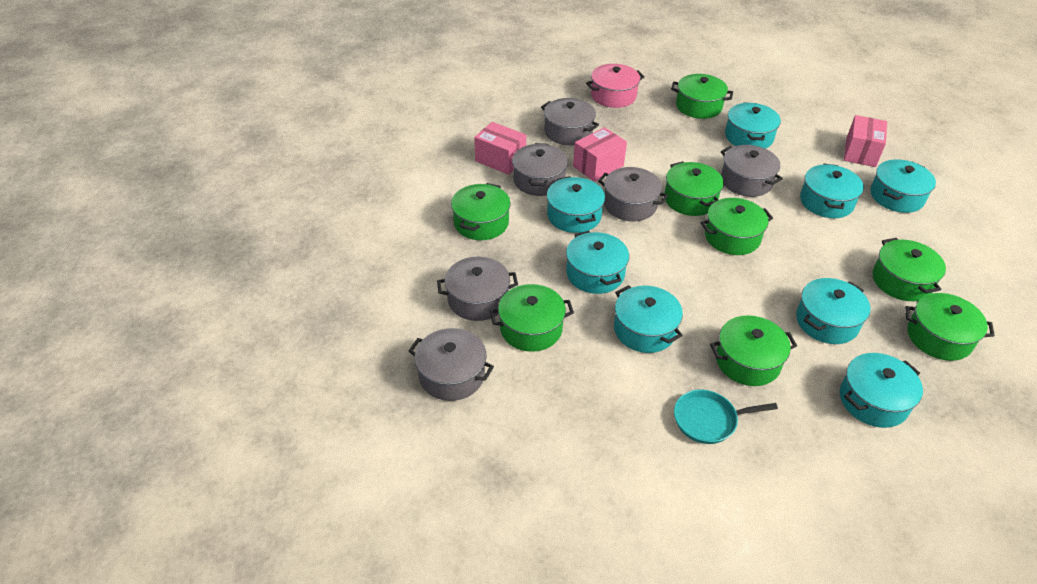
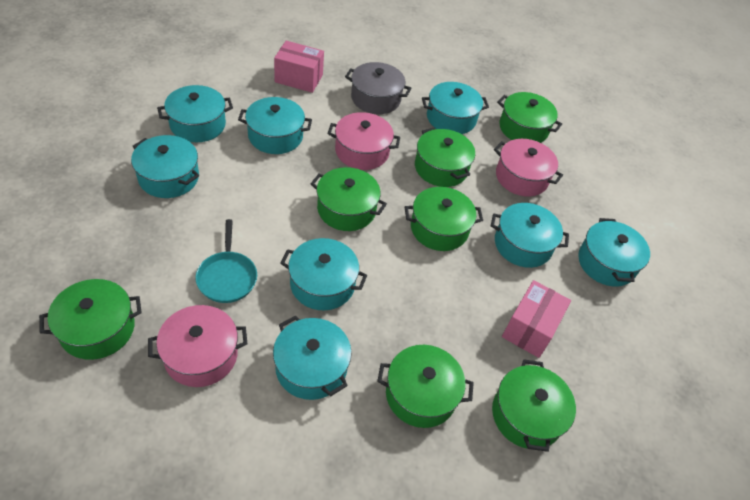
green pot: 8 -> 7
grey pot: 6 -> 1
pink box: 3 -> 2
pink pot: 1 -> 3

